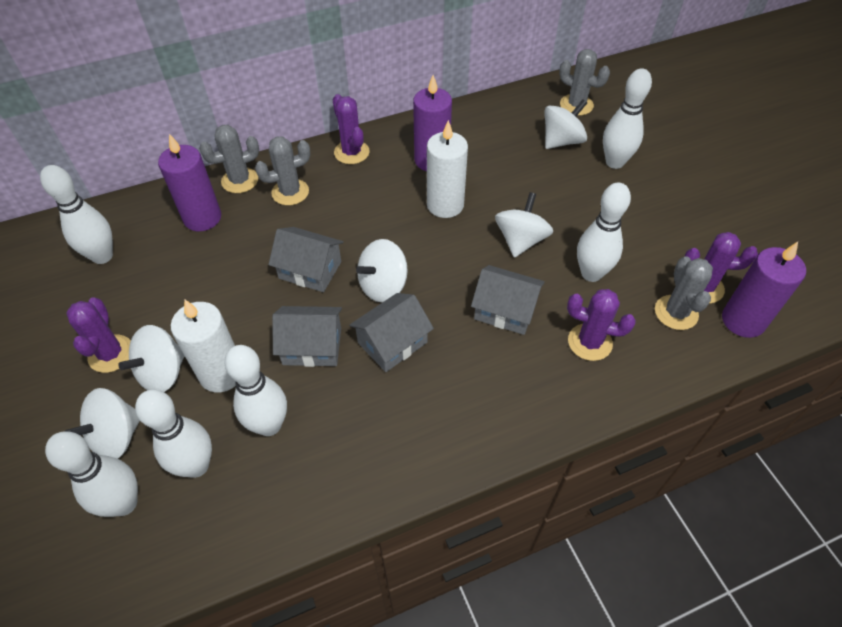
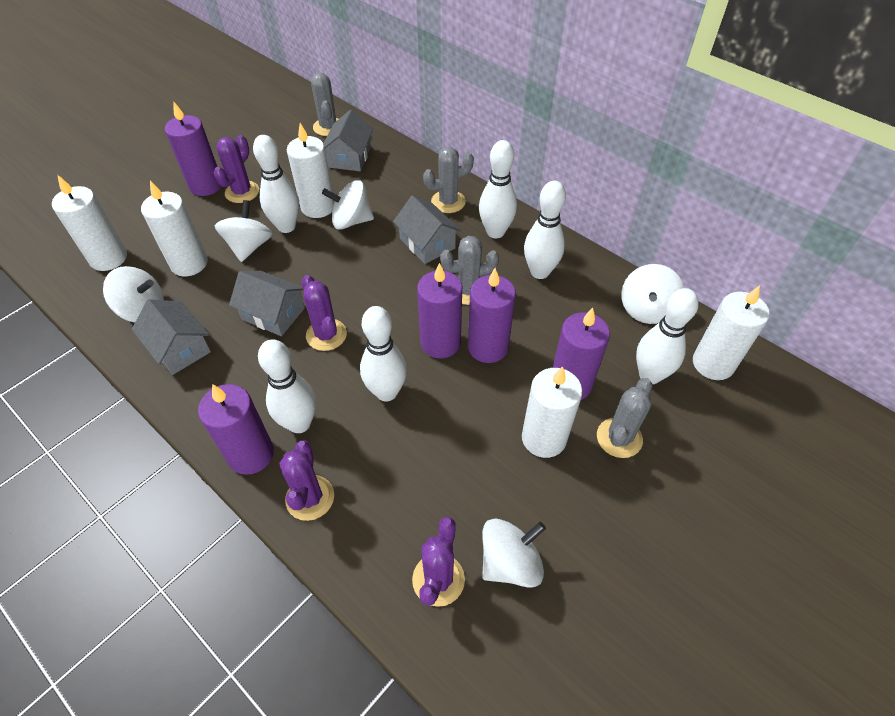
purple candle: 3 -> 5
white candle: 2 -> 5

